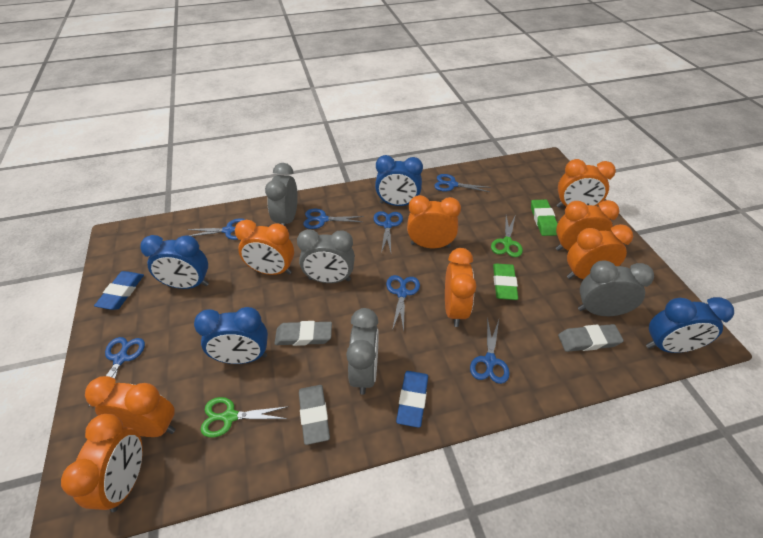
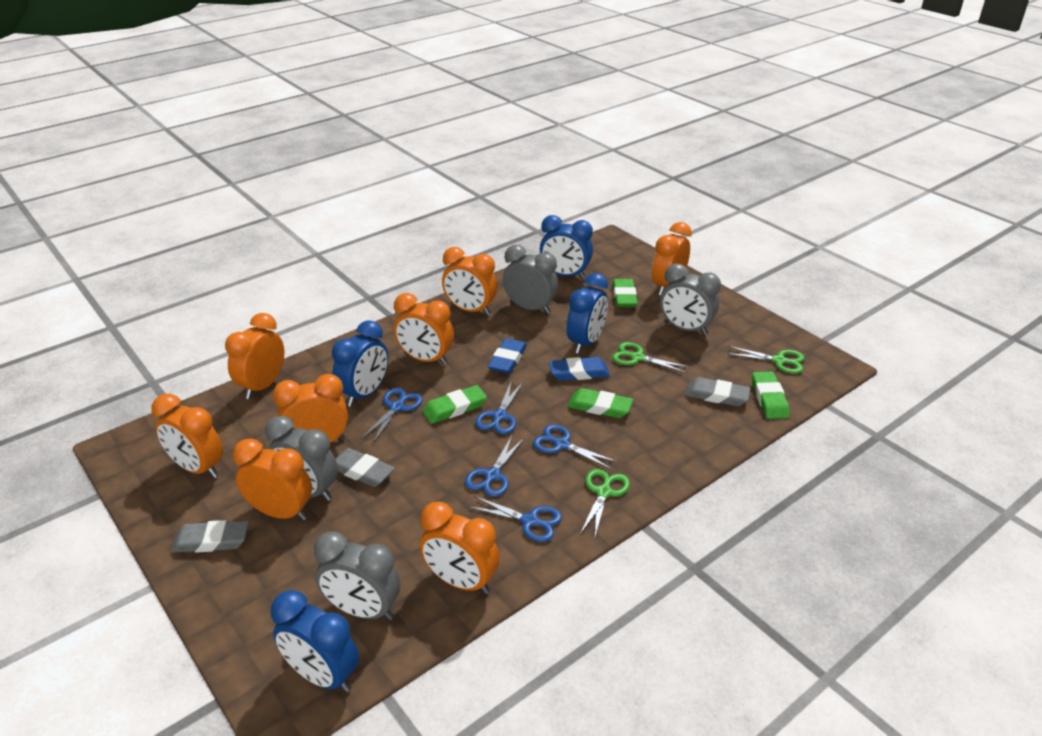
blue scissors: 7 -> 5
green eraser: 2 -> 4
green scissors: 2 -> 3

